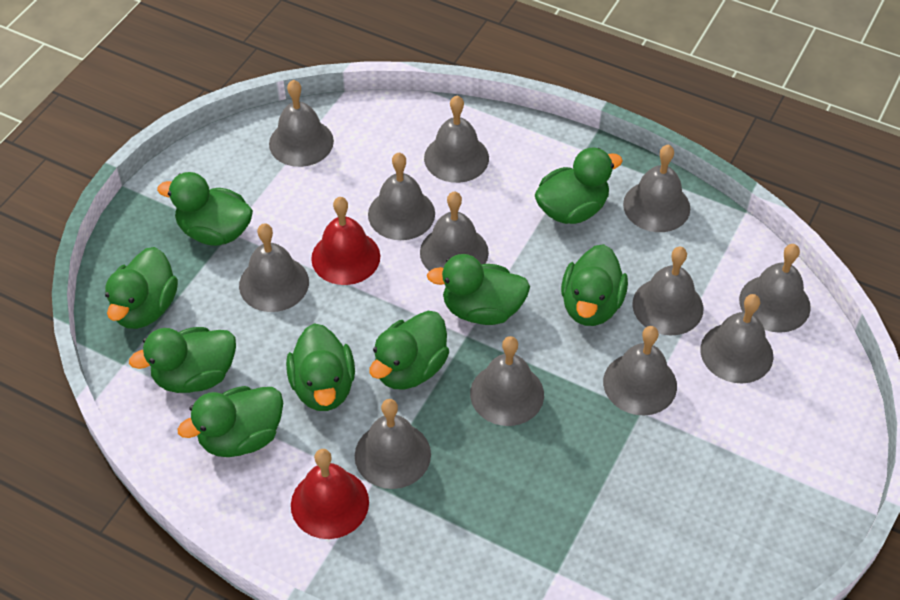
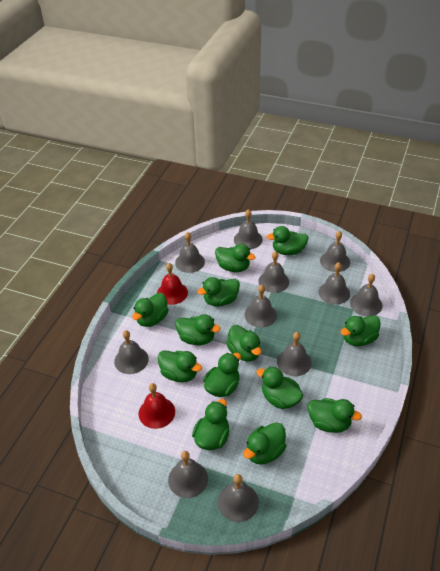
green duck: 9 -> 13
grey bell: 12 -> 11

